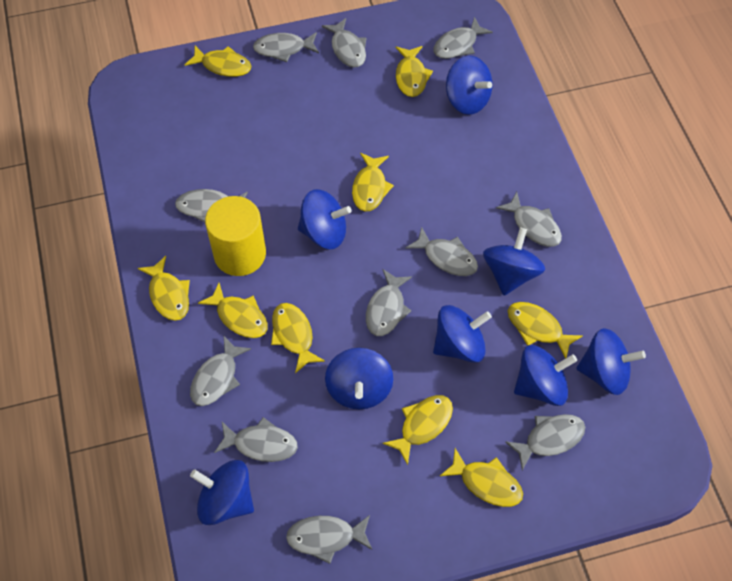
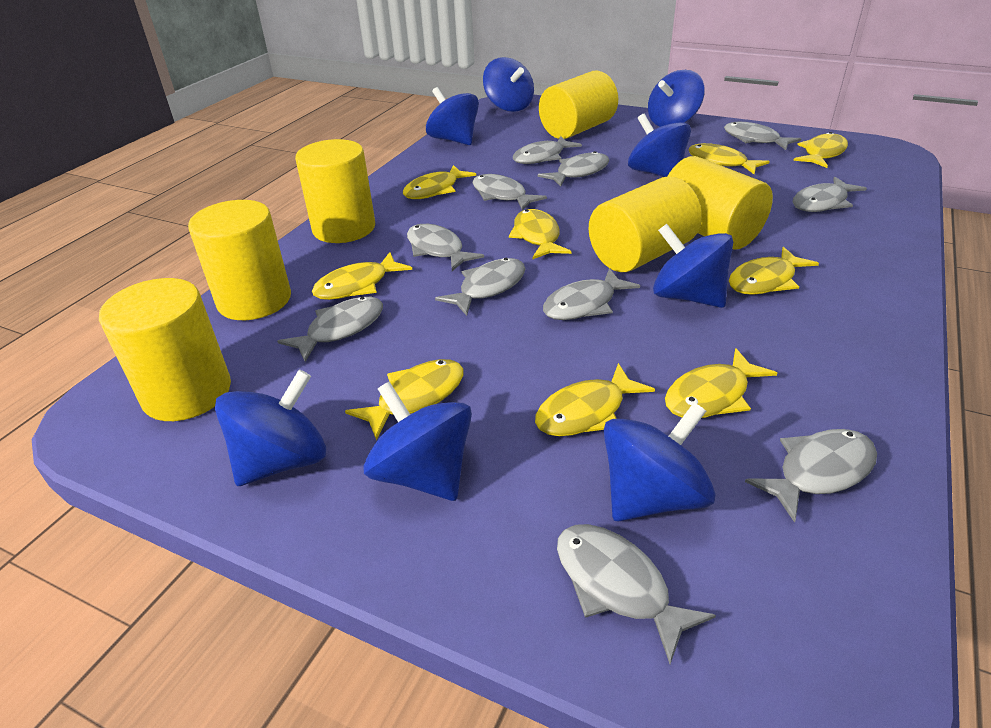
yellow cylinder: 1 -> 6

